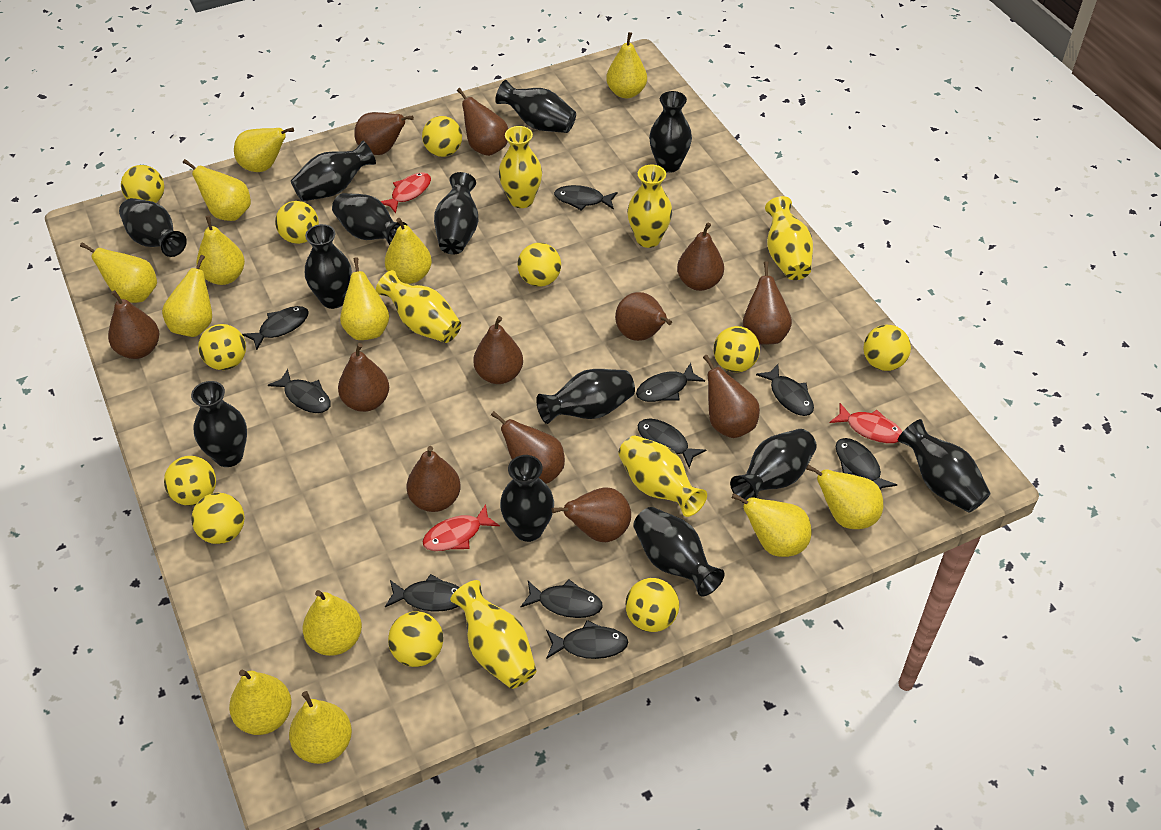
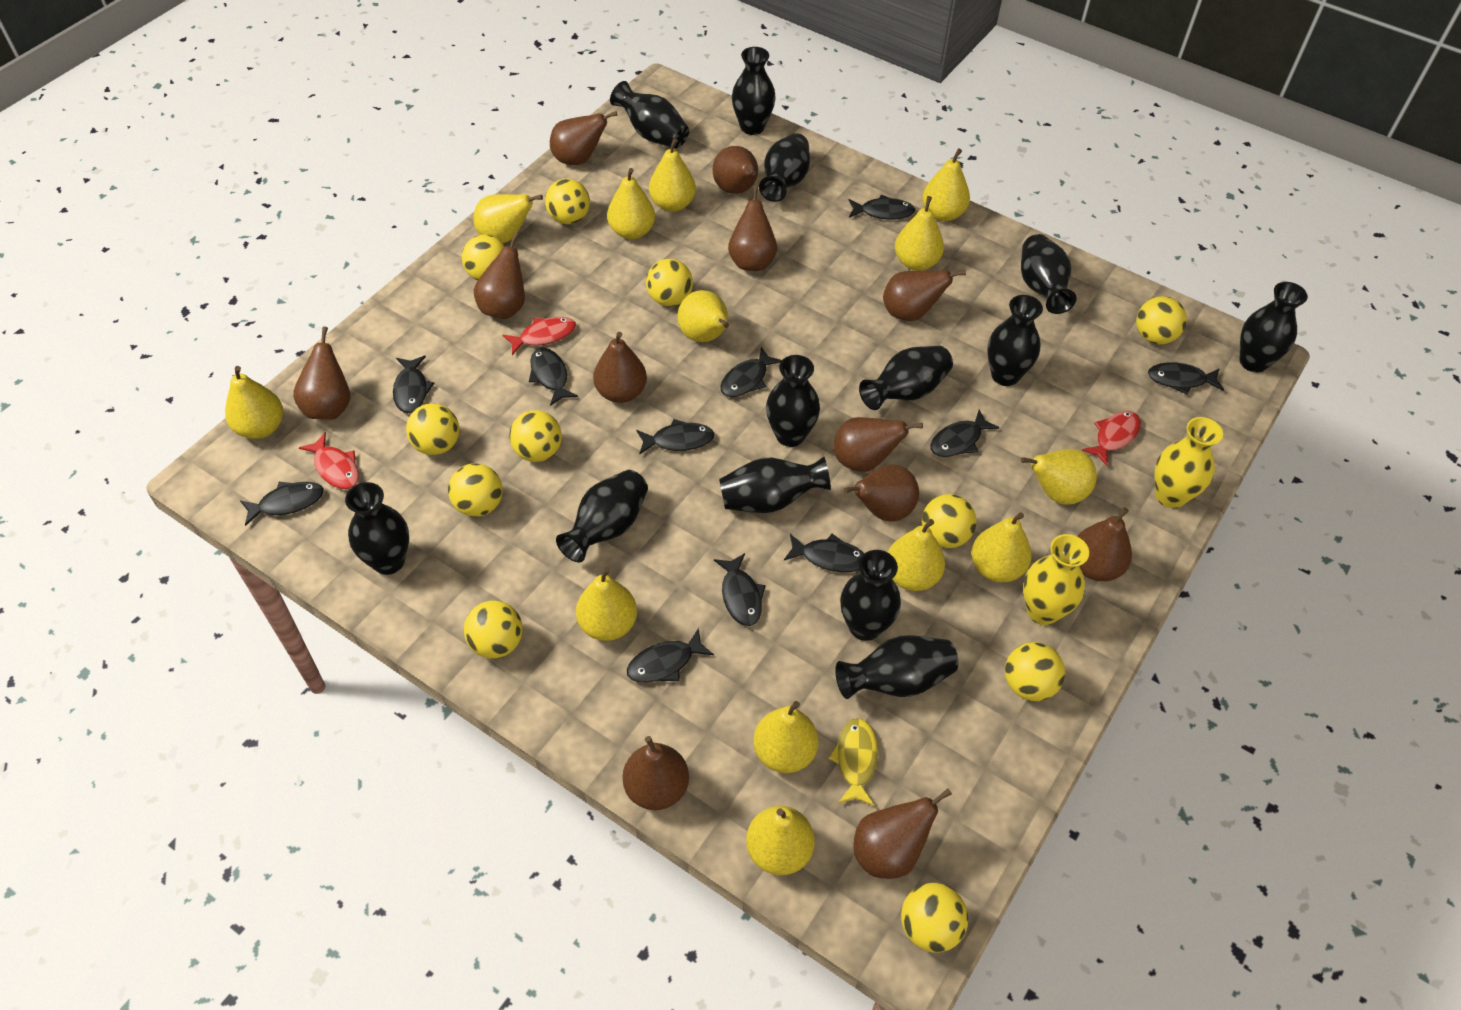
black fish: 10 -> 11
yellow fish: 0 -> 1
yellow vase: 6 -> 2

